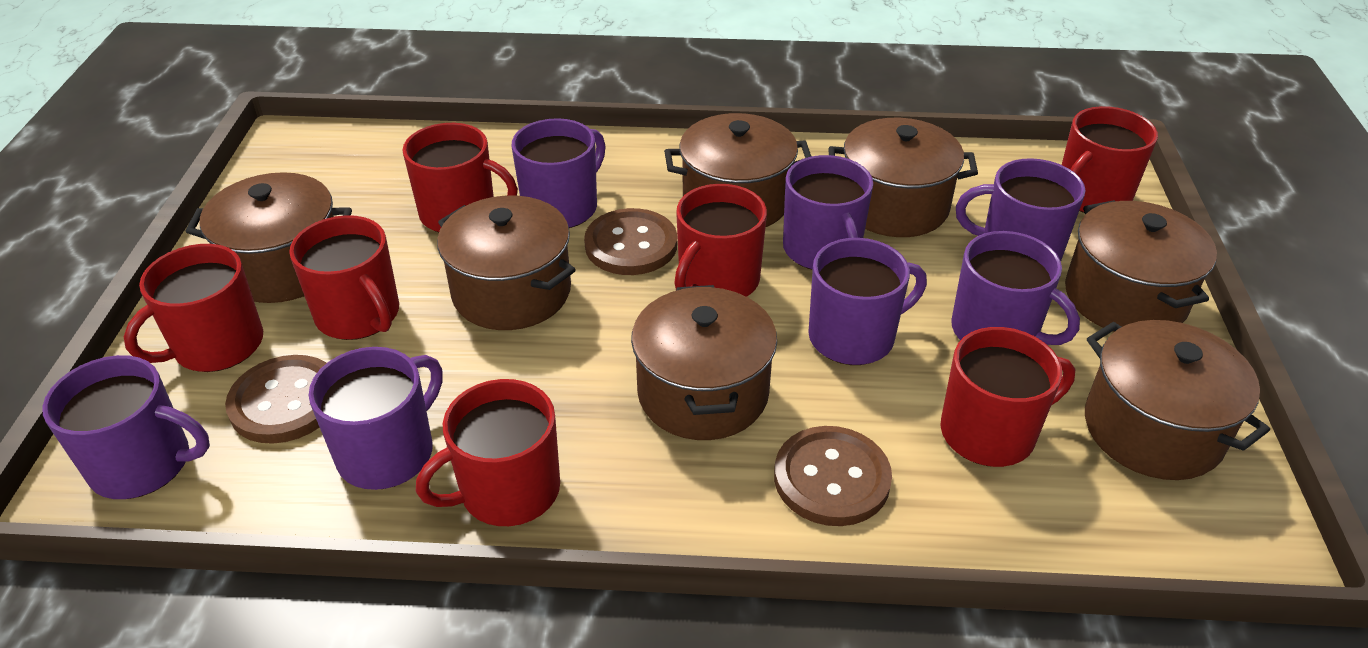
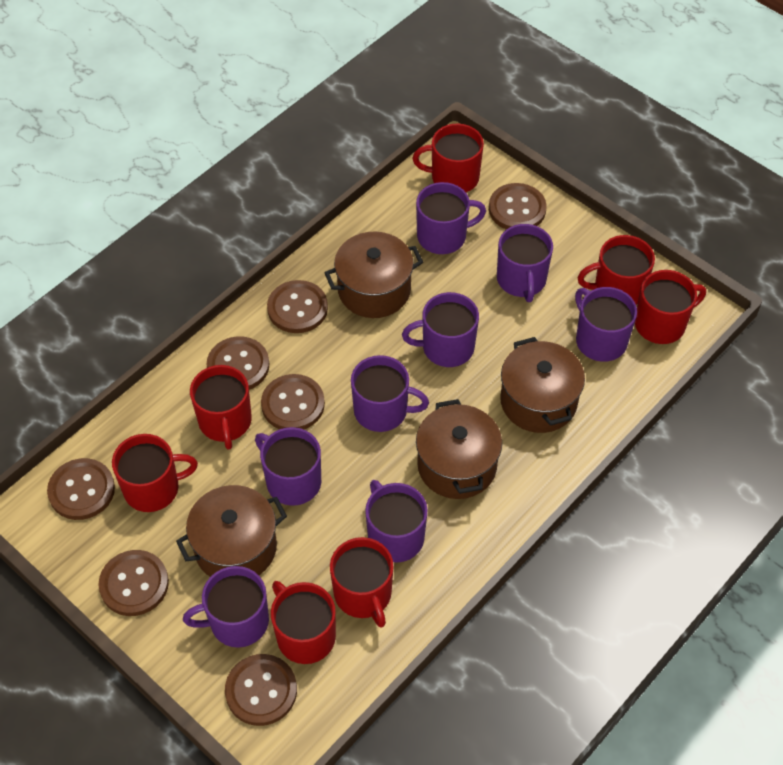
brown button: 3 -> 7
brown pot: 7 -> 4
purple mug: 7 -> 8

